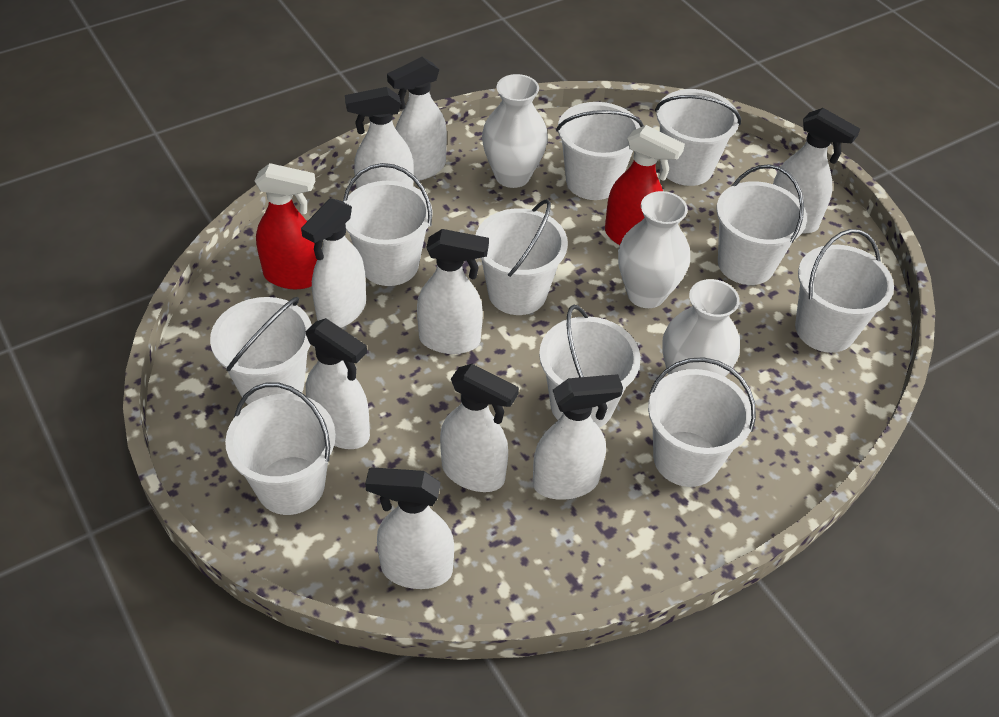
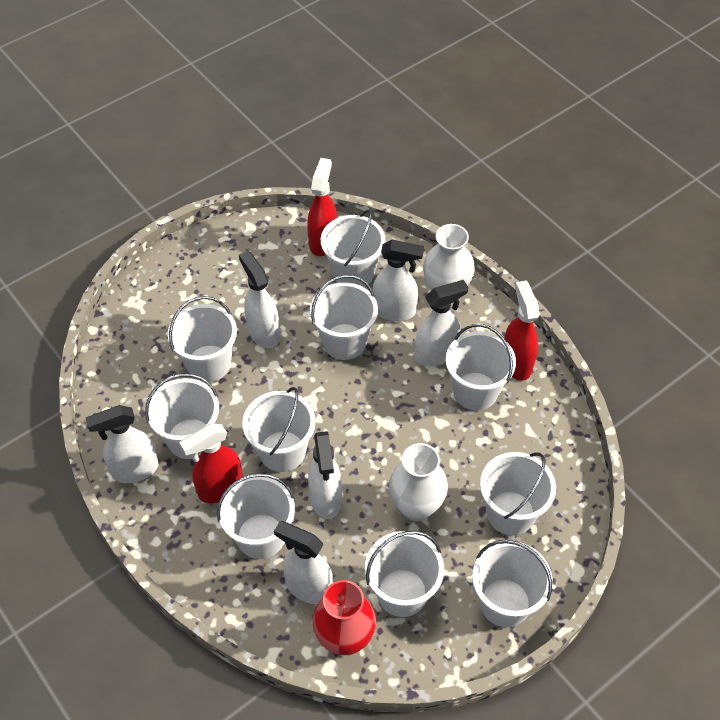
red spray bottle: 2 -> 3
red vase: 0 -> 1
white spray bottle: 9 -> 6
white vase: 3 -> 2

